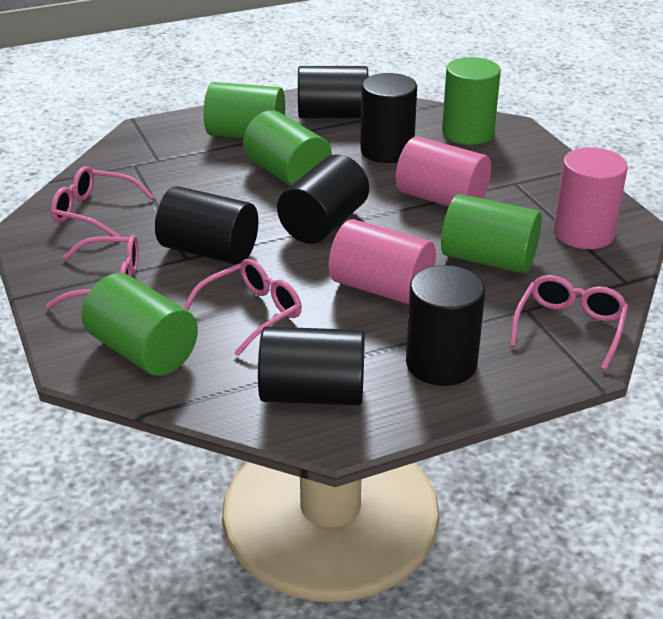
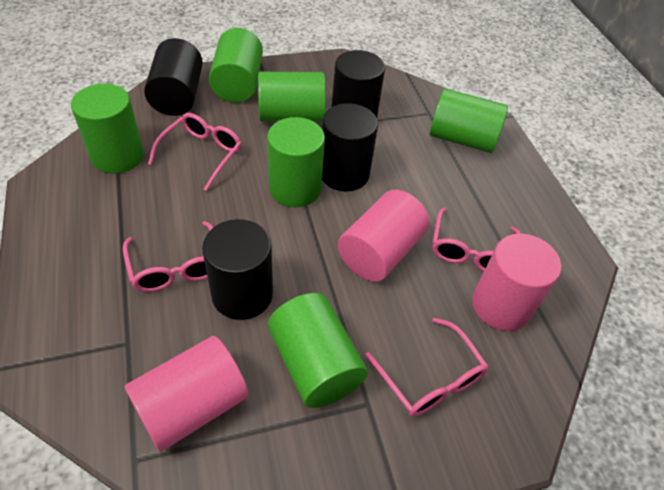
black cylinder: 6 -> 4
green cylinder: 5 -> 6

